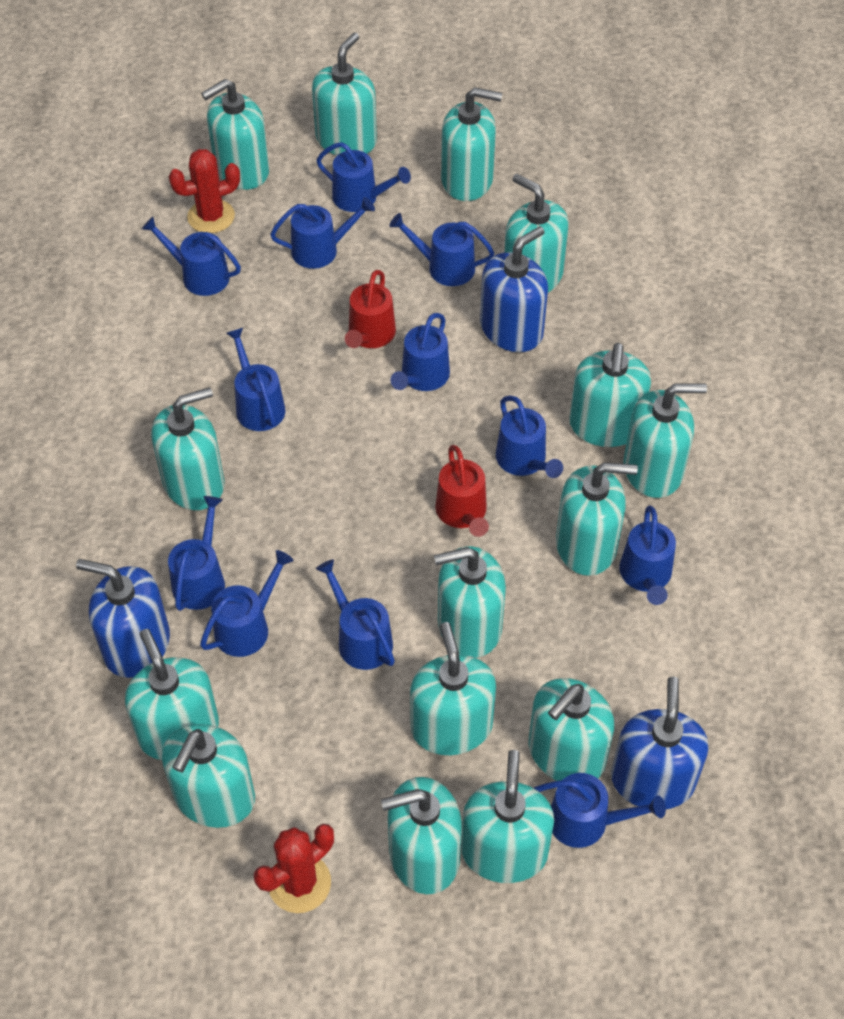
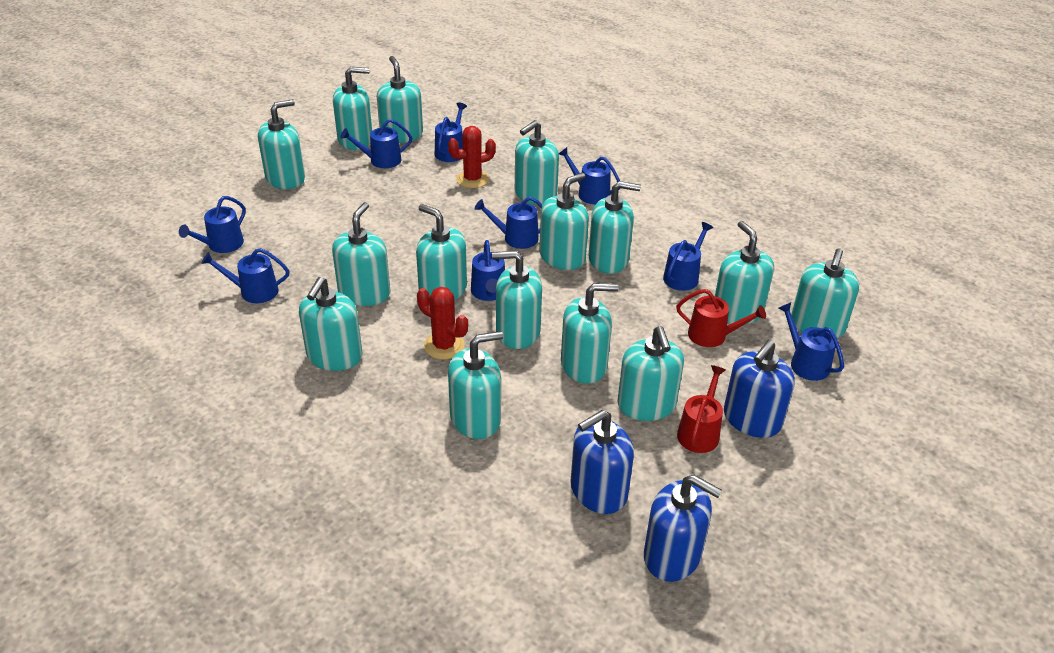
blue watering can: 12 -> 9

